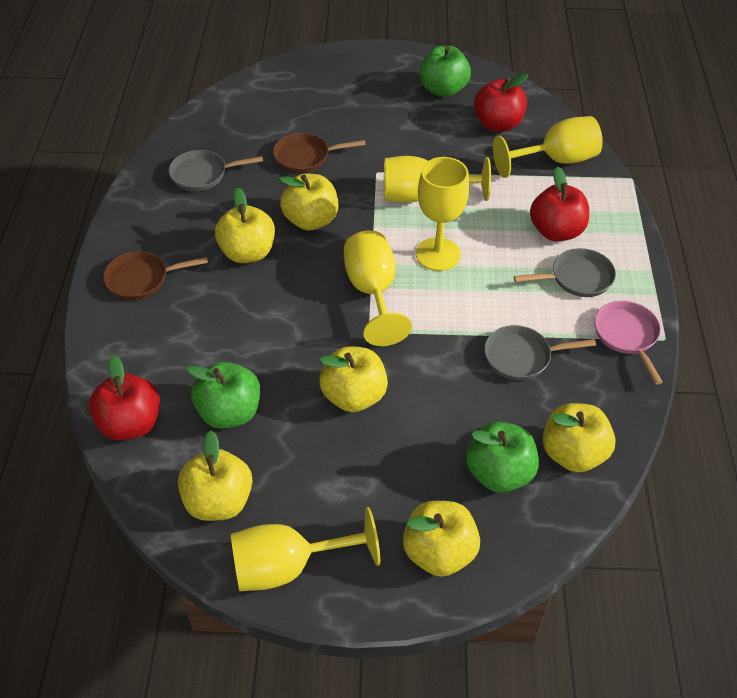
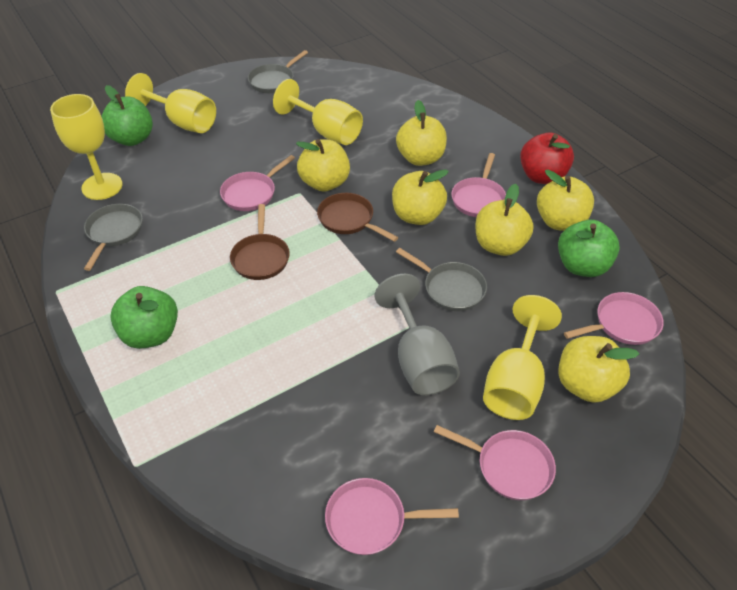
grey goblet: 0 -> 1
pink pan: 1 -> 5
red apple: 3 -> 1
yellow goblet: 5 -> 4

